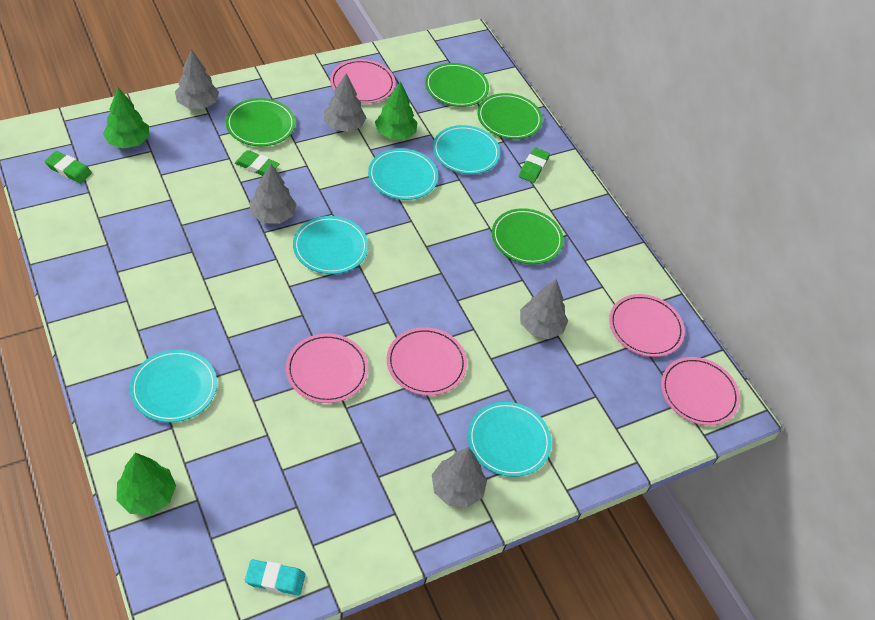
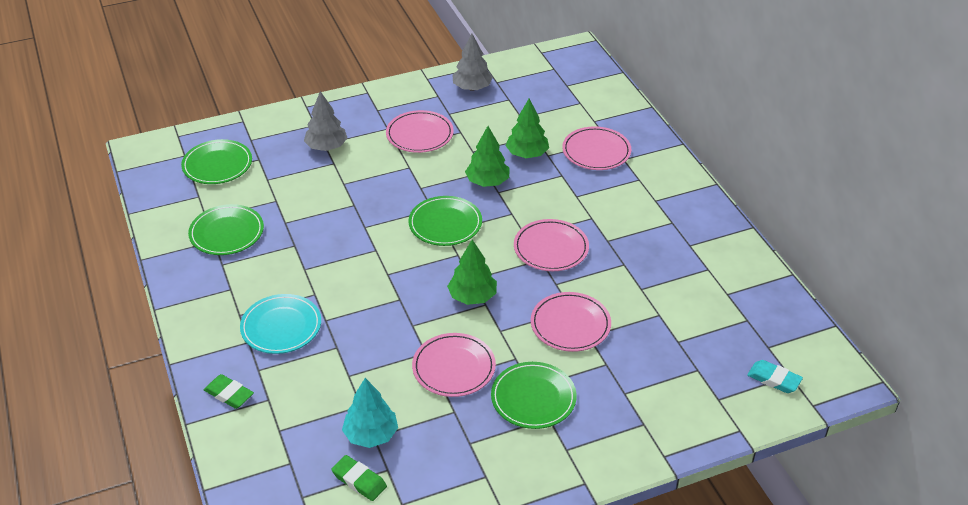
green eraser: 3 -> 2
grey tree: 5 -> 2
turquoise plate: 5 -> 1
turquoise tree: 0 -> 1

